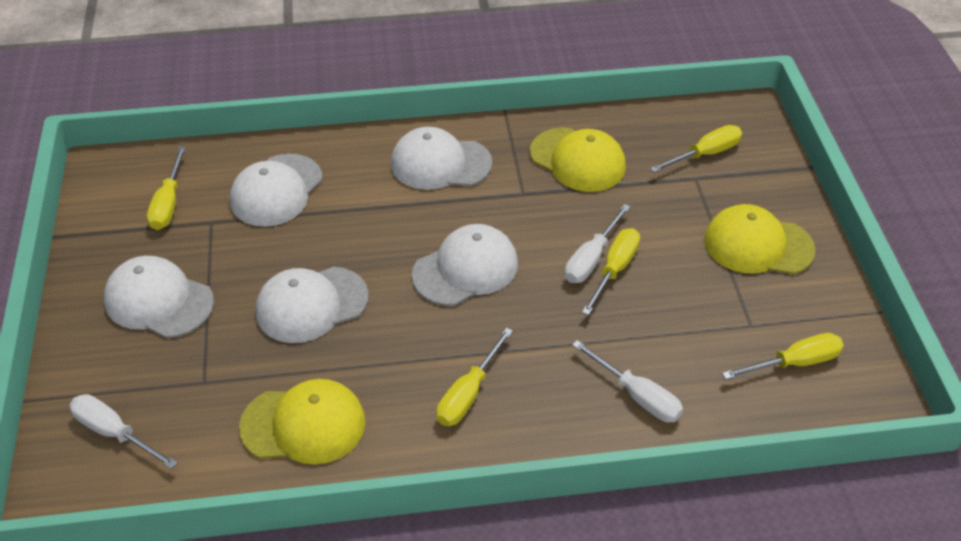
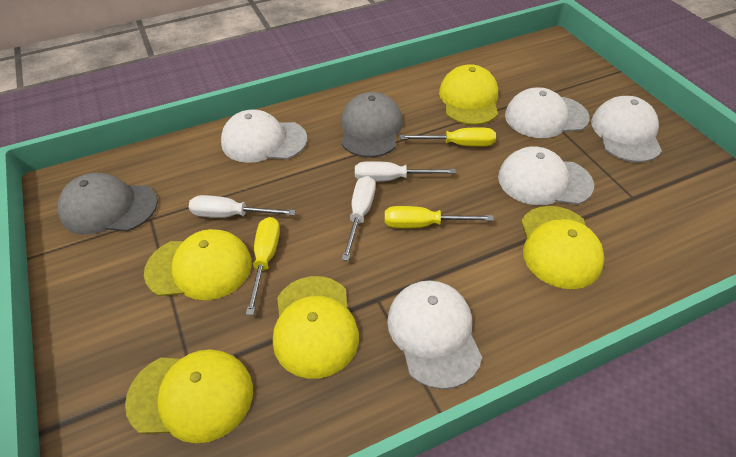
grey cap: 0 -> 2
yellow cap: 3 -> 5
yellow screwdriver: 5 -> 3

